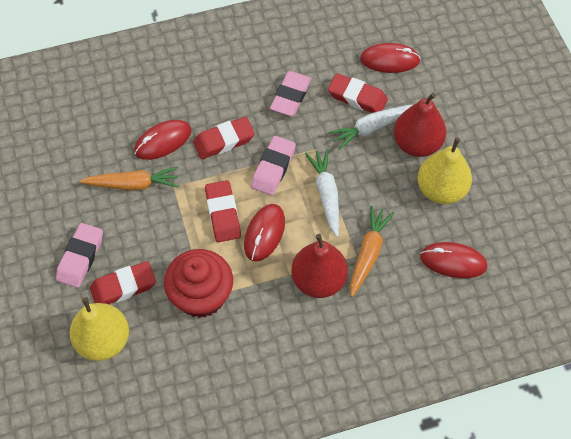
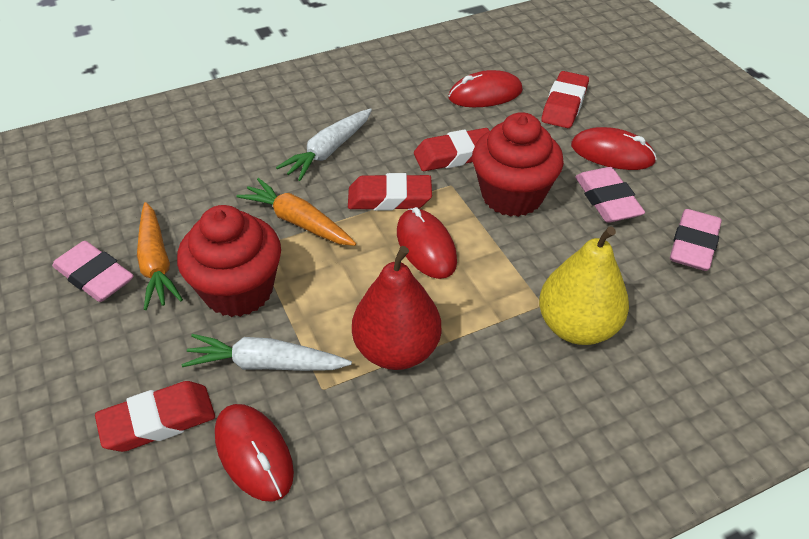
red cupcake: 1 -> 2
red pear: 2 -> 1
yellow pear: 2 -> 1

